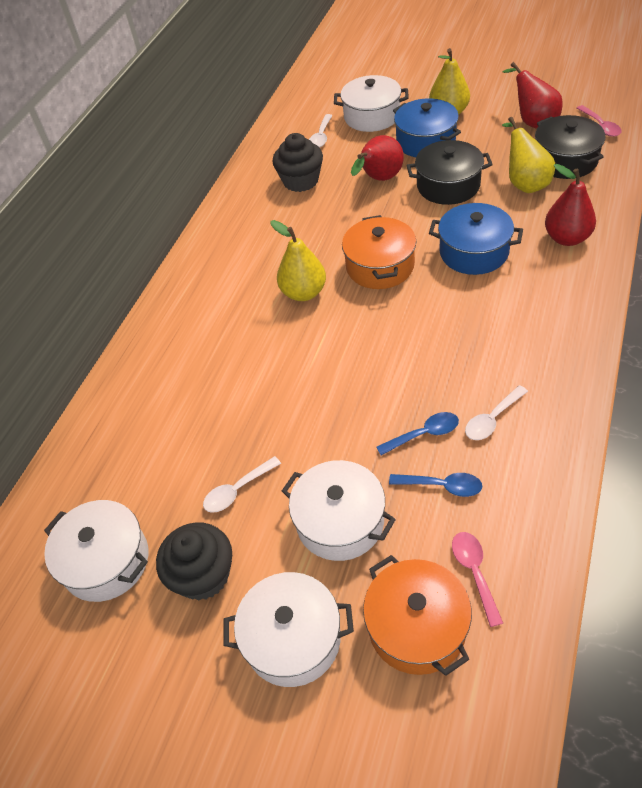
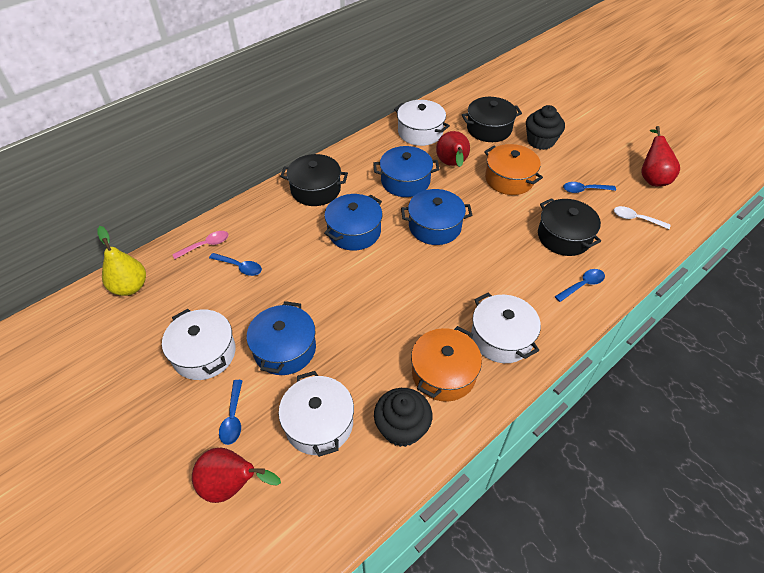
black pot: 2 -> 3
blue pot: 2 -> 4
blue spoon: 2 -> 4
pink spoon: 2 -> 1
white spoon: 3 -> 1
yellow pear: 3 -> 1

